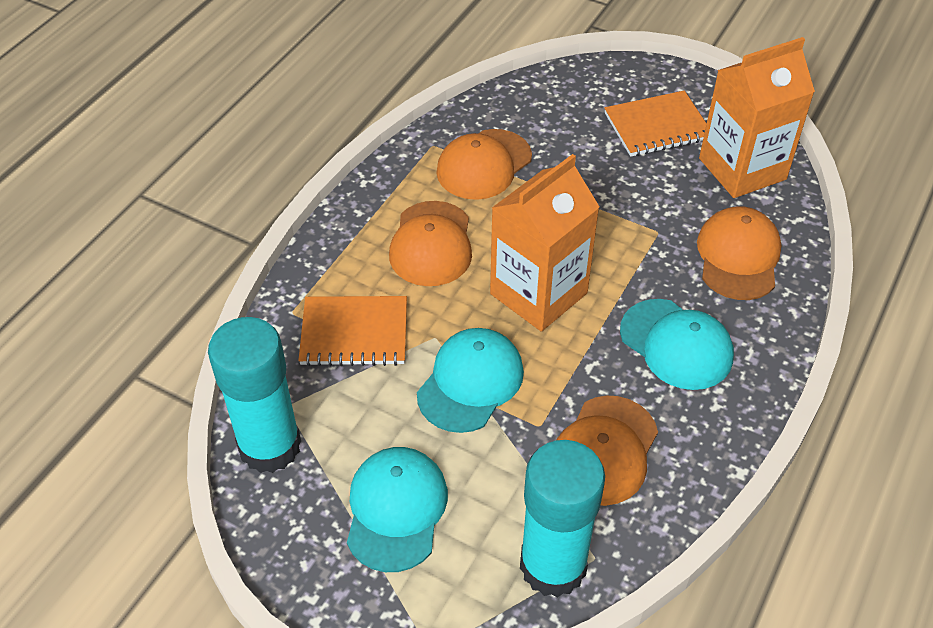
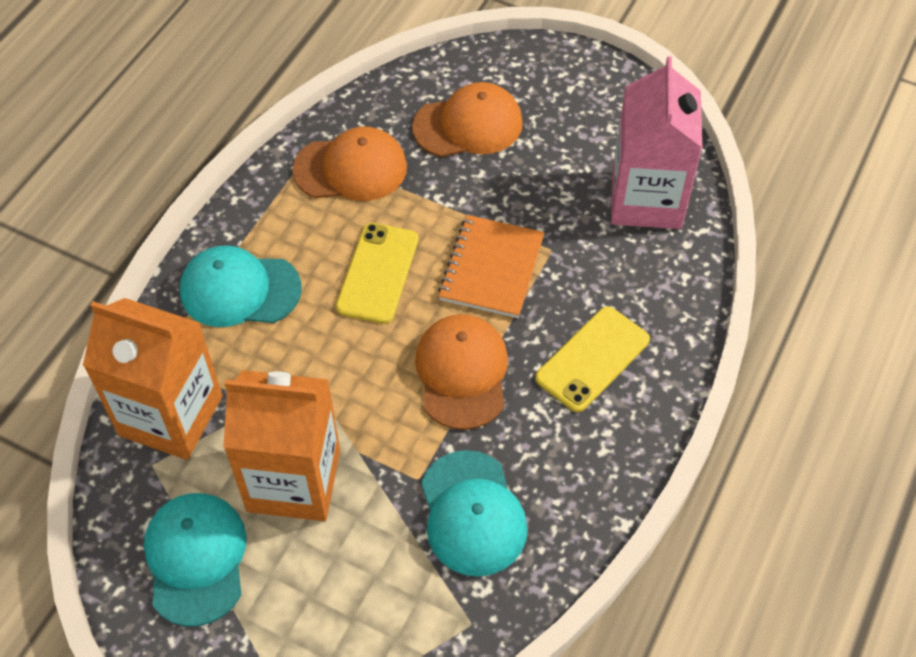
orange cap: 4 -> 3
orange notebook: 2 -> 1
pink carton: 0 -> 1
turquoise glue stick: 2 -> 0
yellow phone: 0 -> 2

